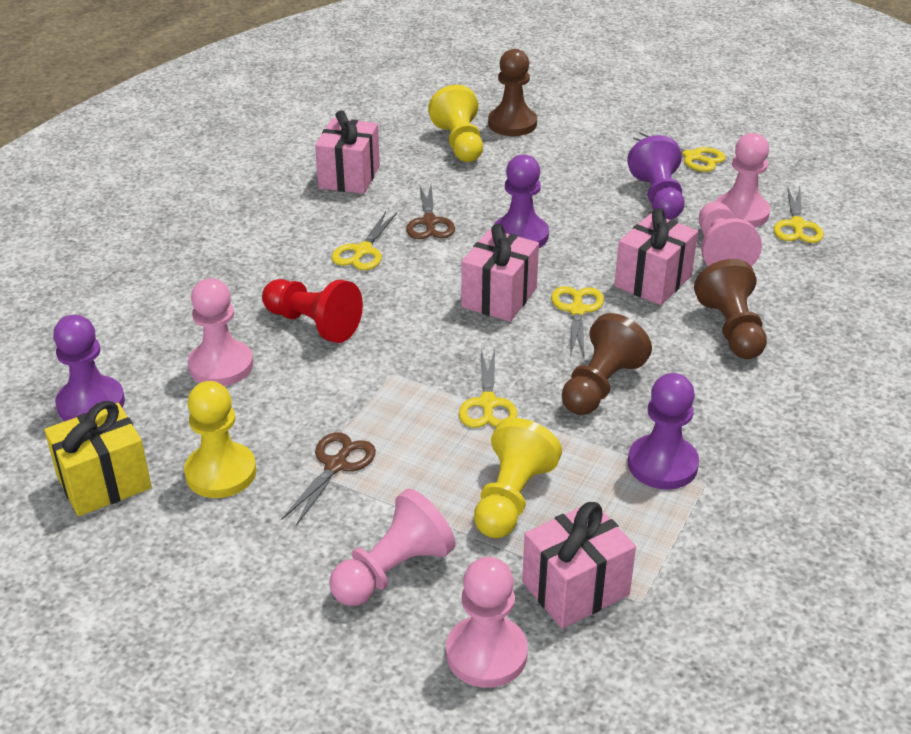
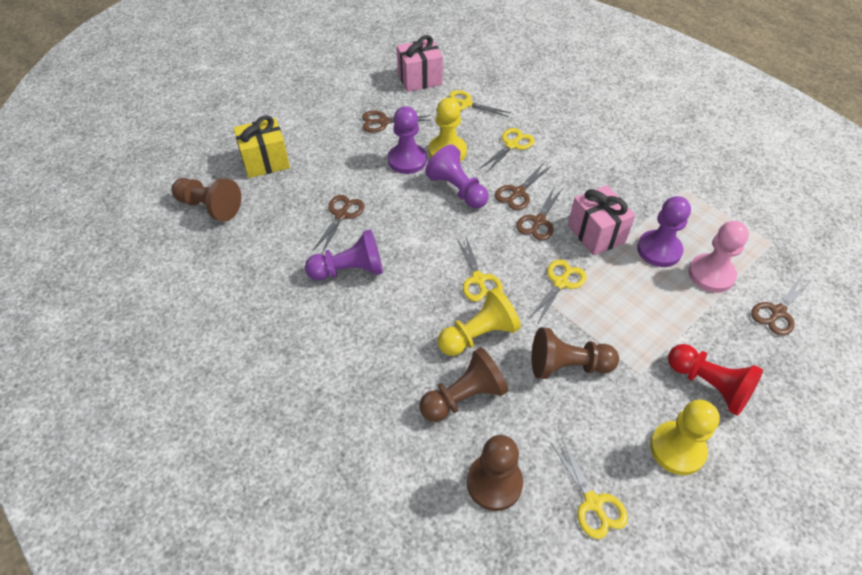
brown pawn: 3 -> 4
brown scissors: 2 -> 5
pink gift: 4 -> 2
pink pawn: 5 -> 1

